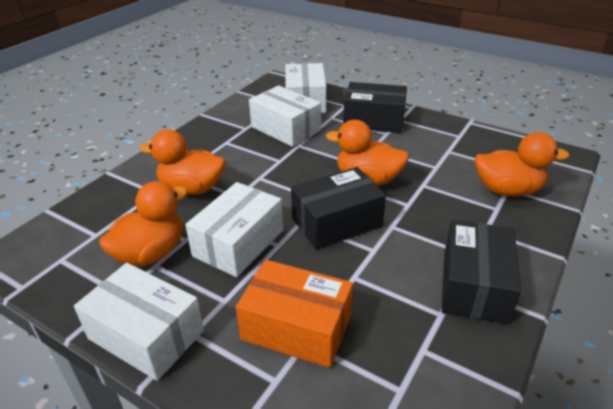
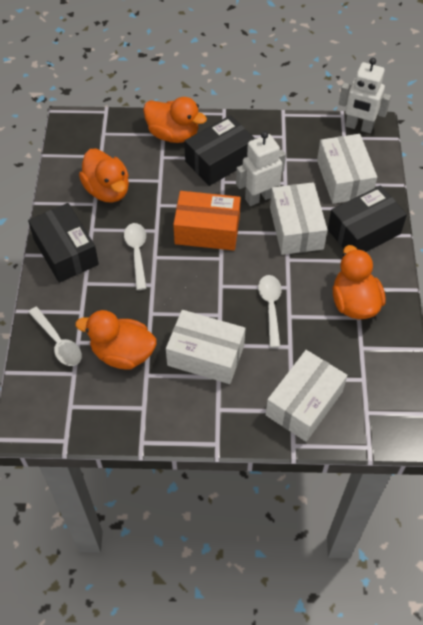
white robot: 0 -> 2
white spoon: 0 -> 3

